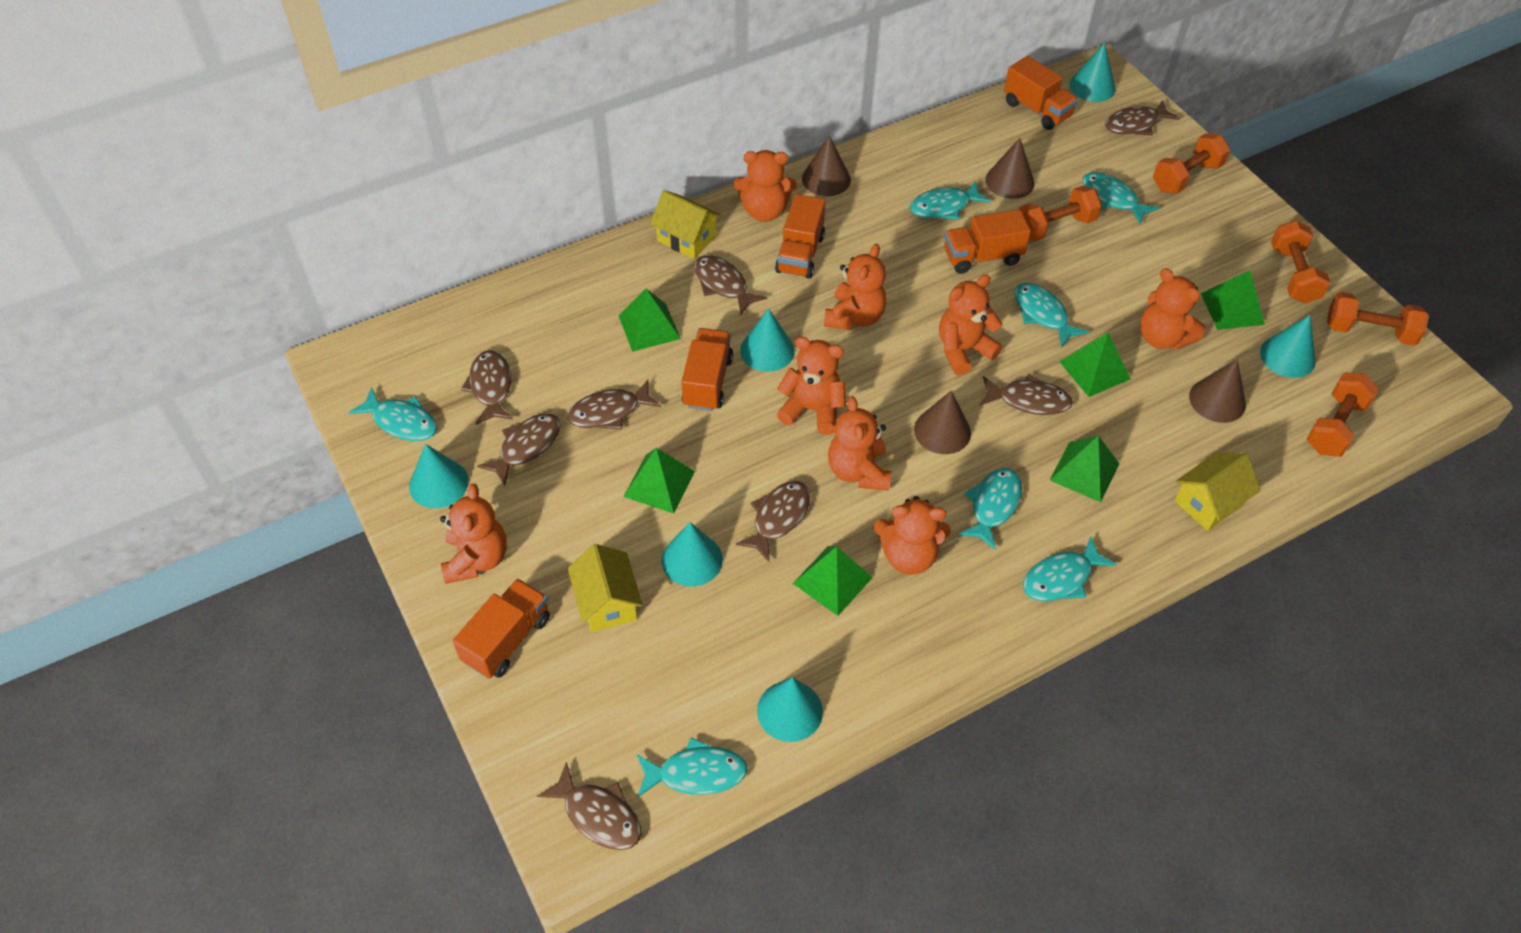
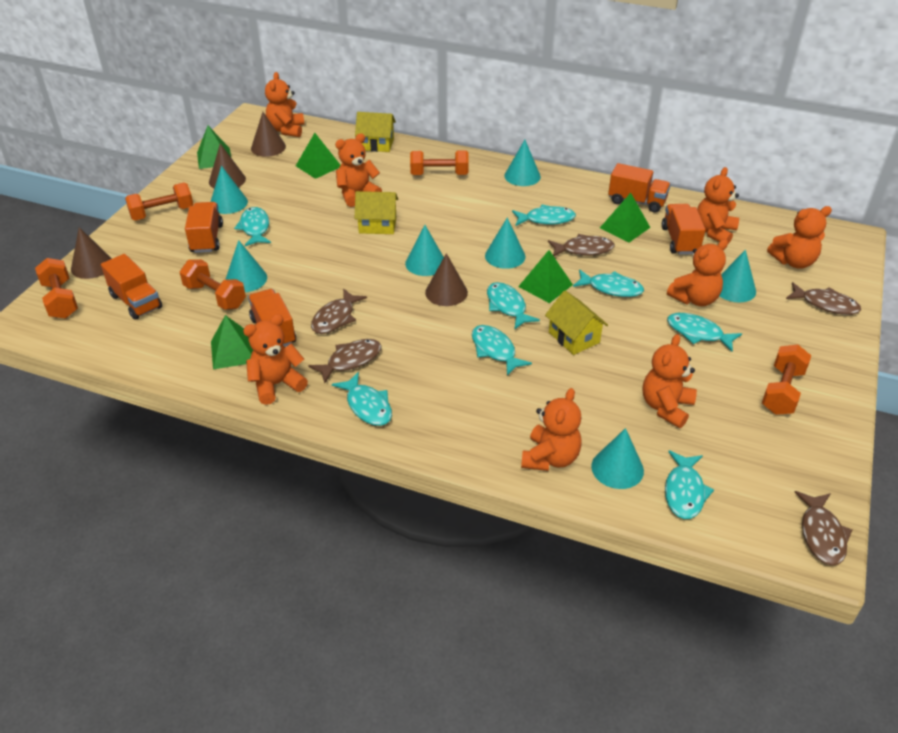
brown fish: 8 -> 5
green pyramid: 6 -> 5
turquoise cone: 6 -> 7
turquoise fish: 7 -> 8

